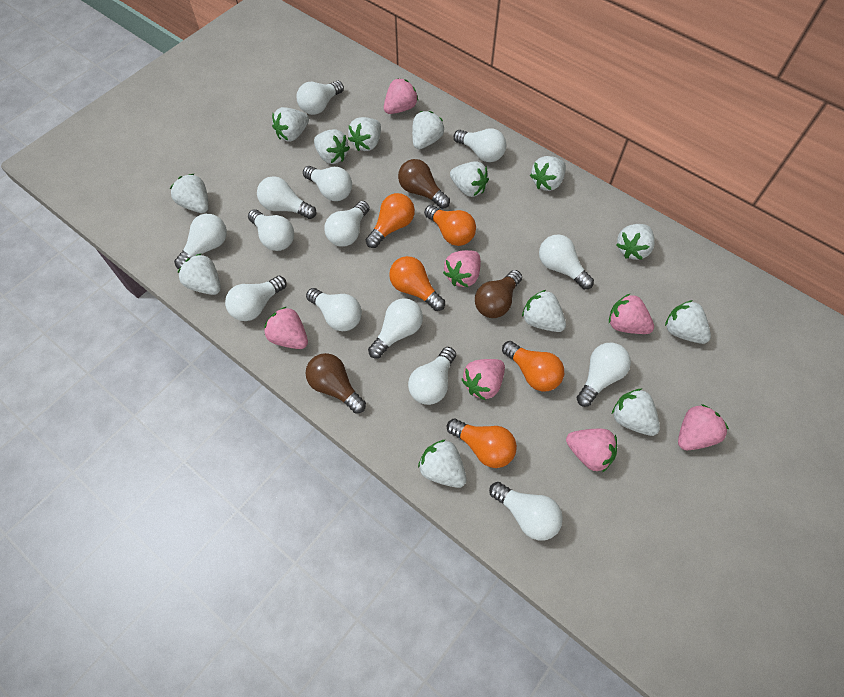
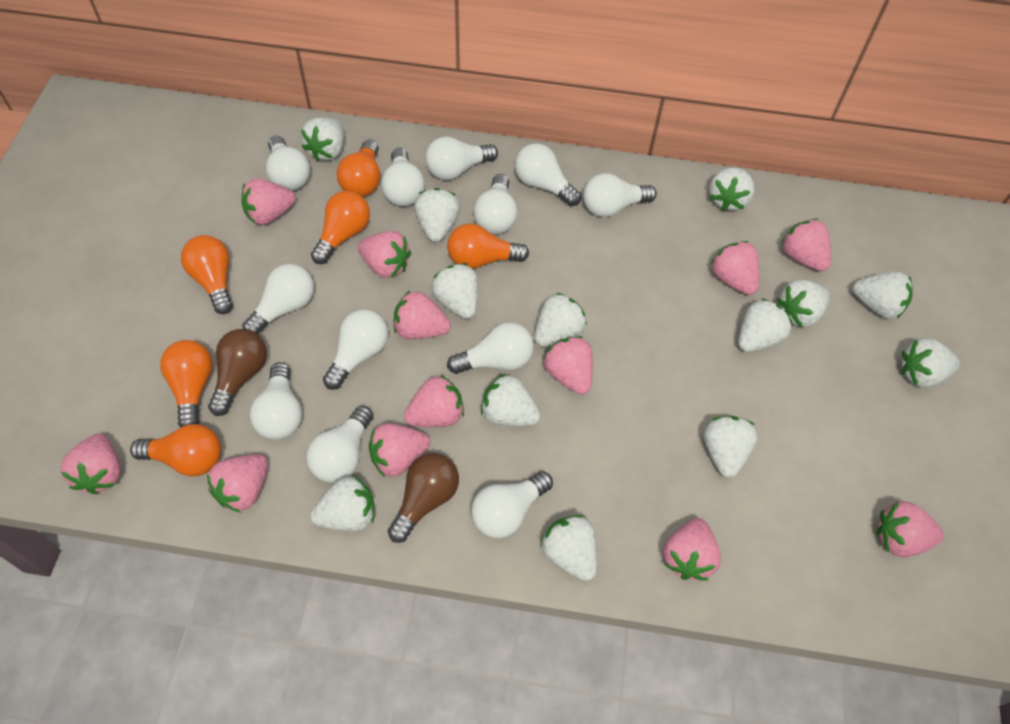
brown light bulb: 3 -> 2
orange light bulb: 5 -> 6
pink strawberry: 7 -> 12
white light bulb: 14 -> 12

